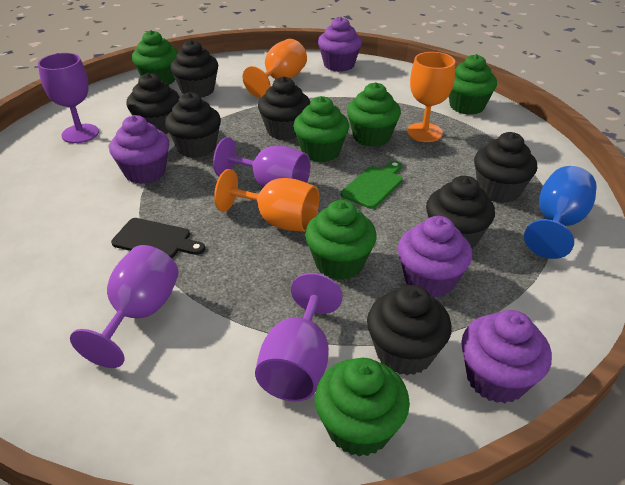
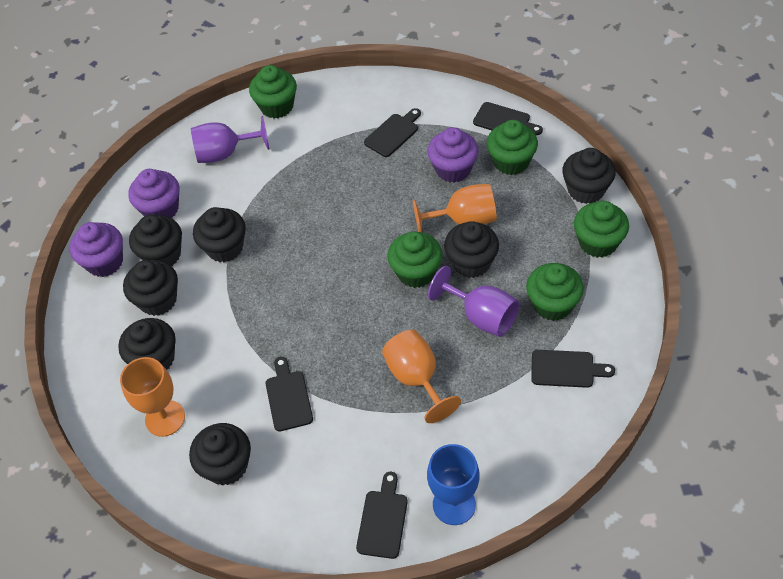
black cutting board: 1 -> 5
green cupcake: 6 -> 5
green cutting board: 1 -> 0
purple cupcake: 4 -> 3
purple goblet: 4 -> 2

